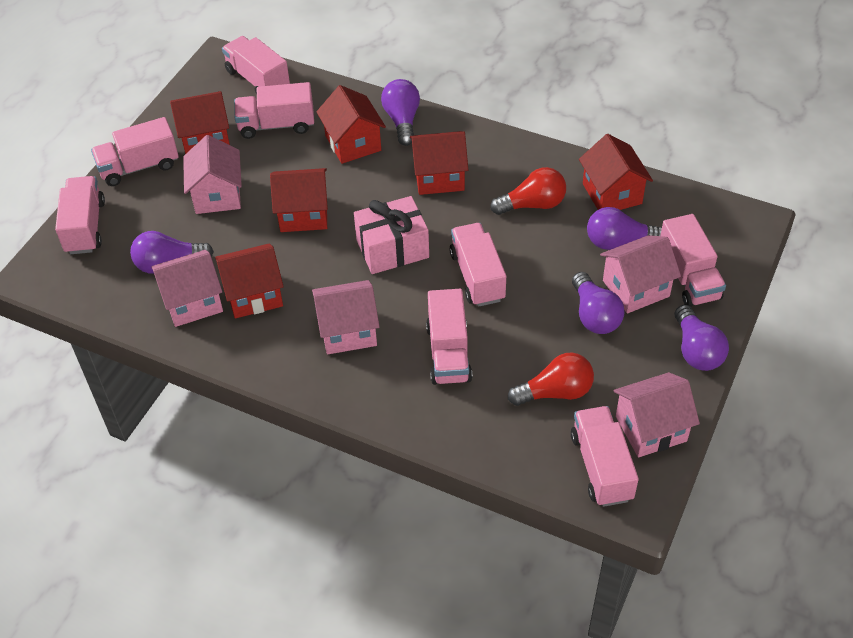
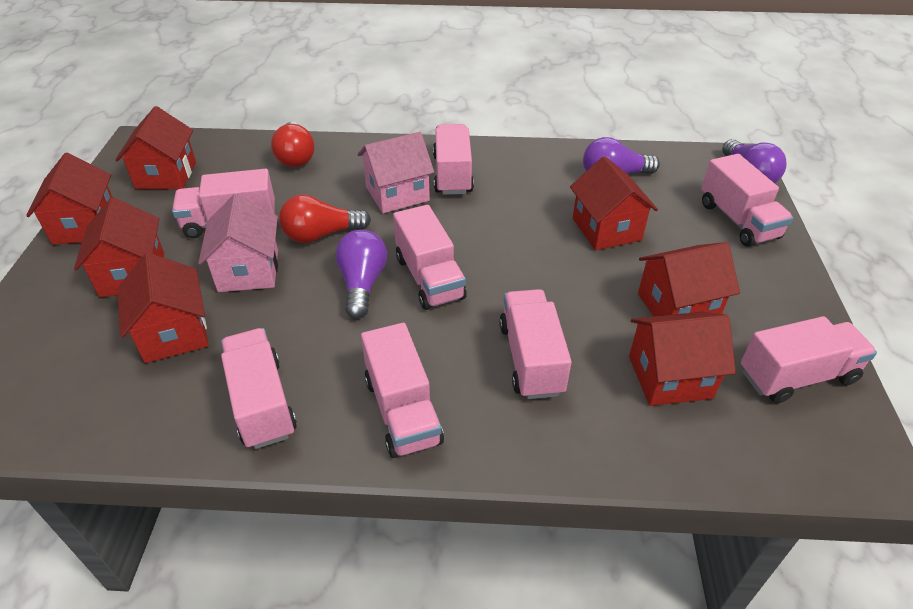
pink gift: 1 -> 0
pink house: 5 -> 2
purple light bulb: 5 -> 3
red house: 6 -> 7

